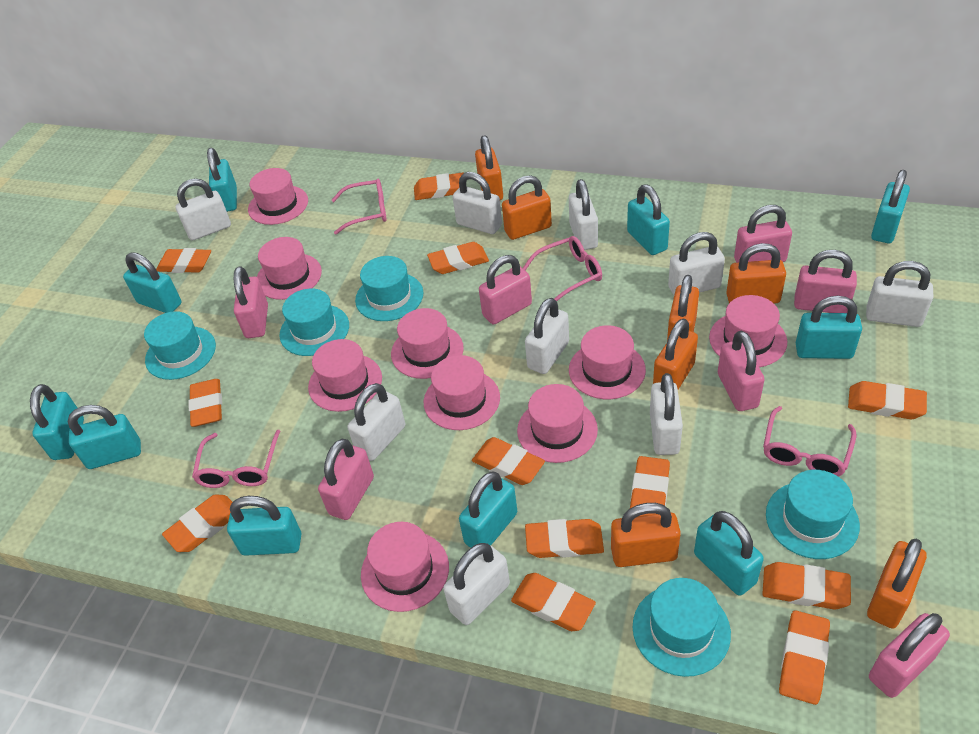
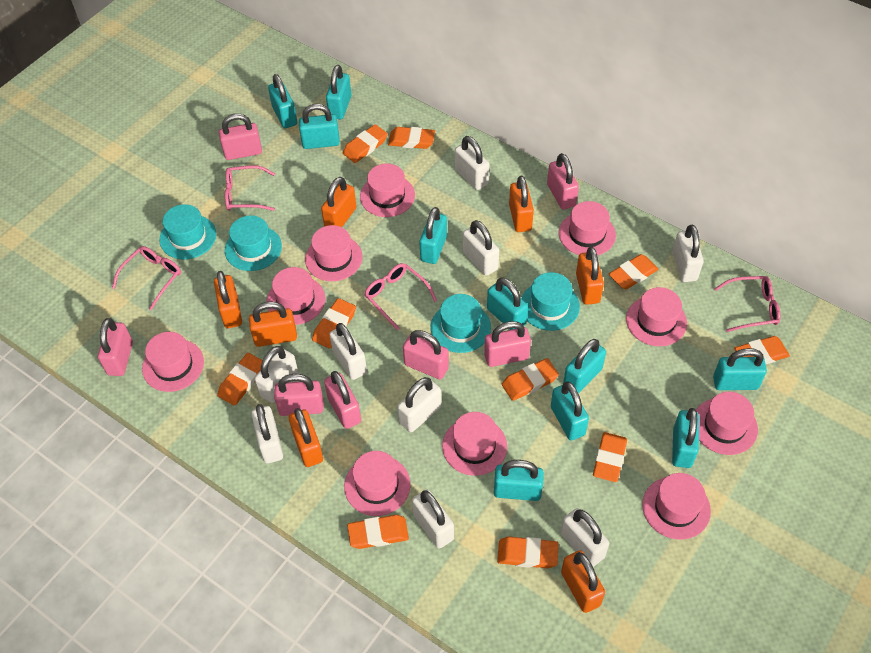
orange eraser: 12 -> 10
pink hat: 9 -> 10
turquoise hat: 5 -> 4

